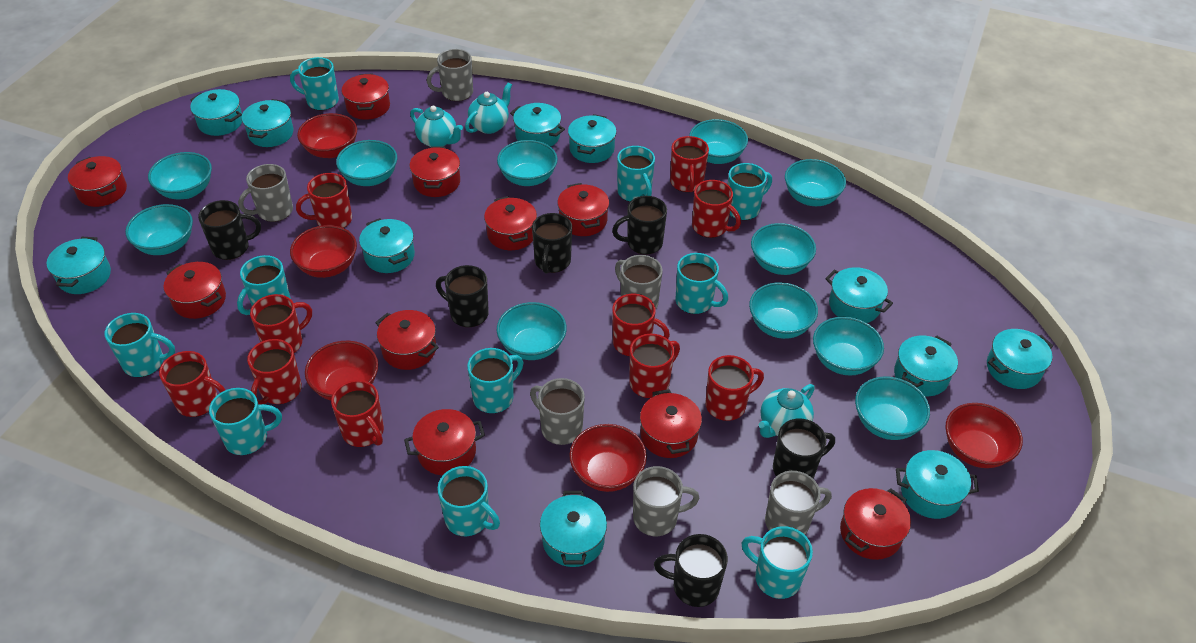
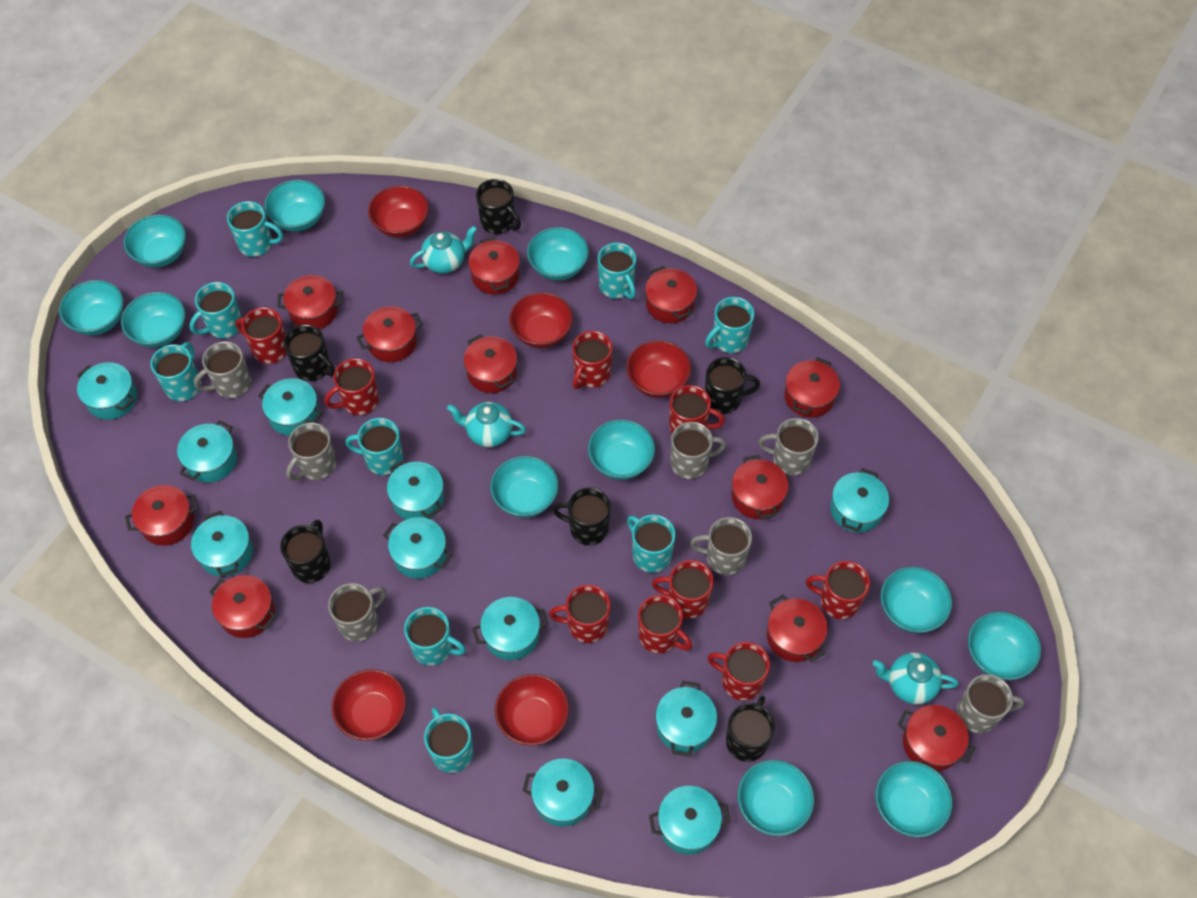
grey mug: 6 -> 7
red mug: 10 -> 9
red pot: 10 -> 11
turquoise mug: 10 -> 9

